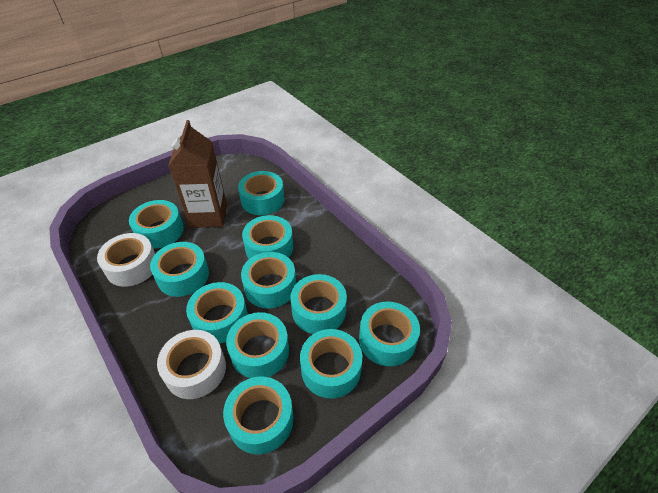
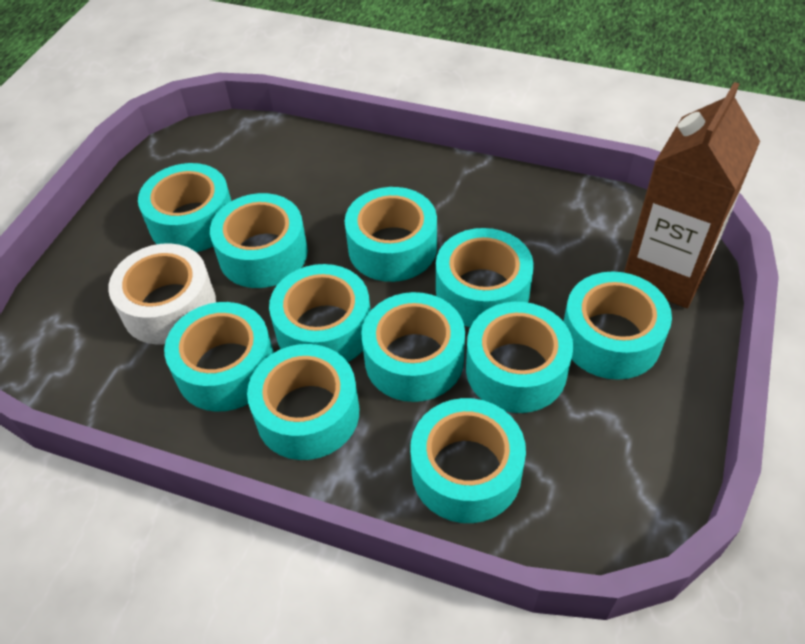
white tape: 2 -> 1

